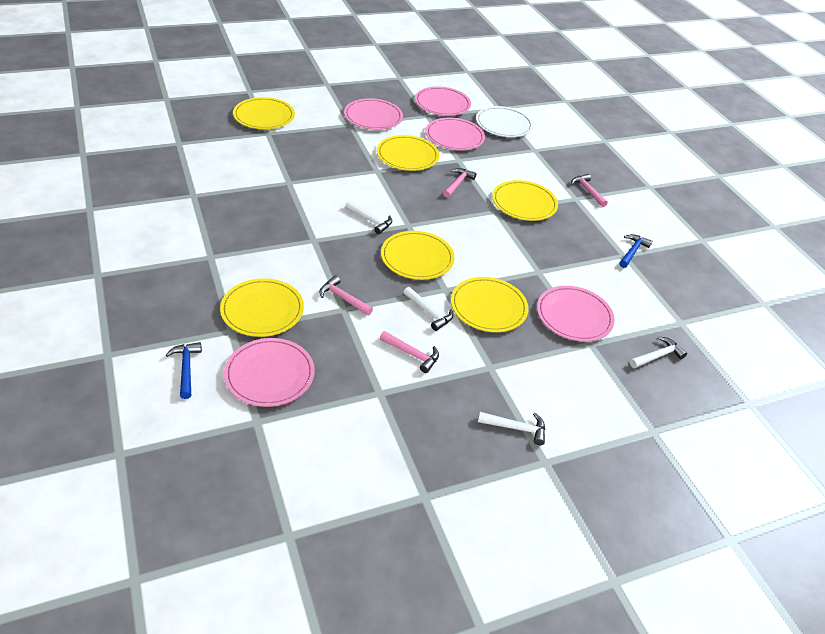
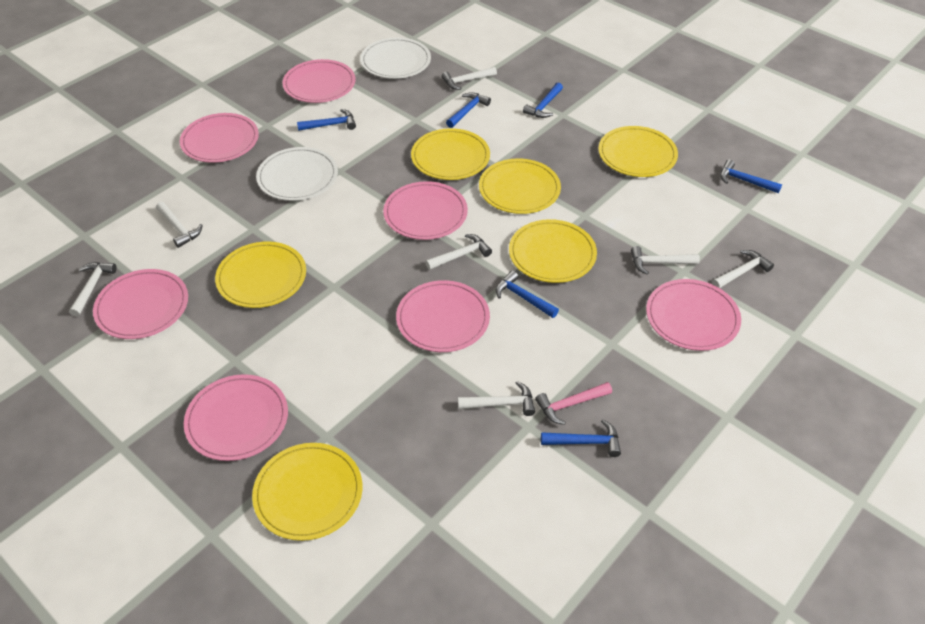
blue hammer: 2 -> 6
pink hammer: 4 -> 1
pink plate: 5 -> 7
white hammer: 4 -> 7
white plate: 1 -> 2

